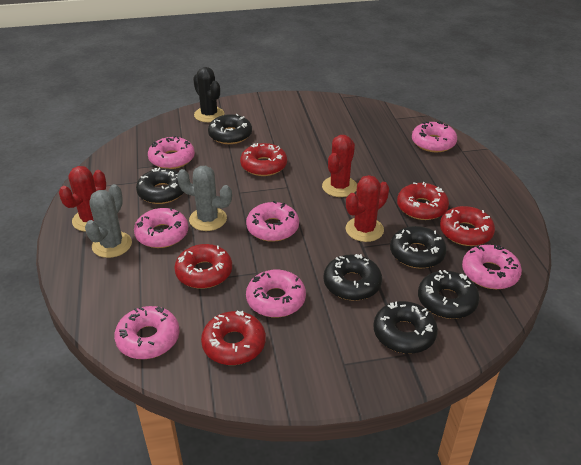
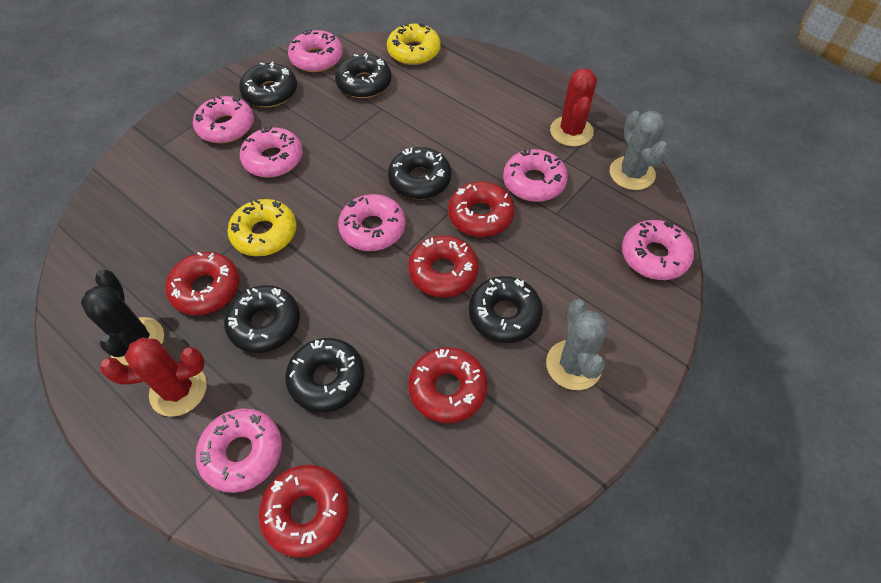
red cactus: 3 -> 2
yellow donut: 0 -> 2

